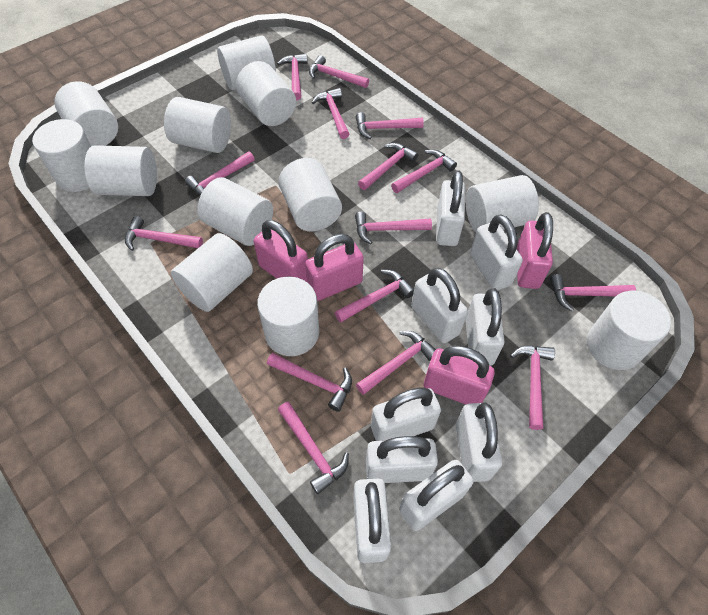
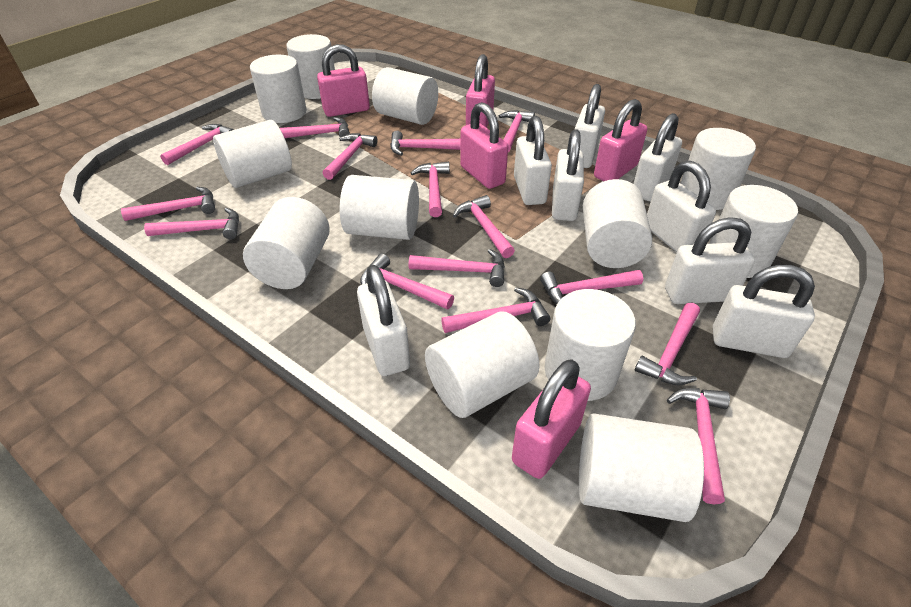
pink padlock: 4 -> 5
white padlock: 9 -> 8

